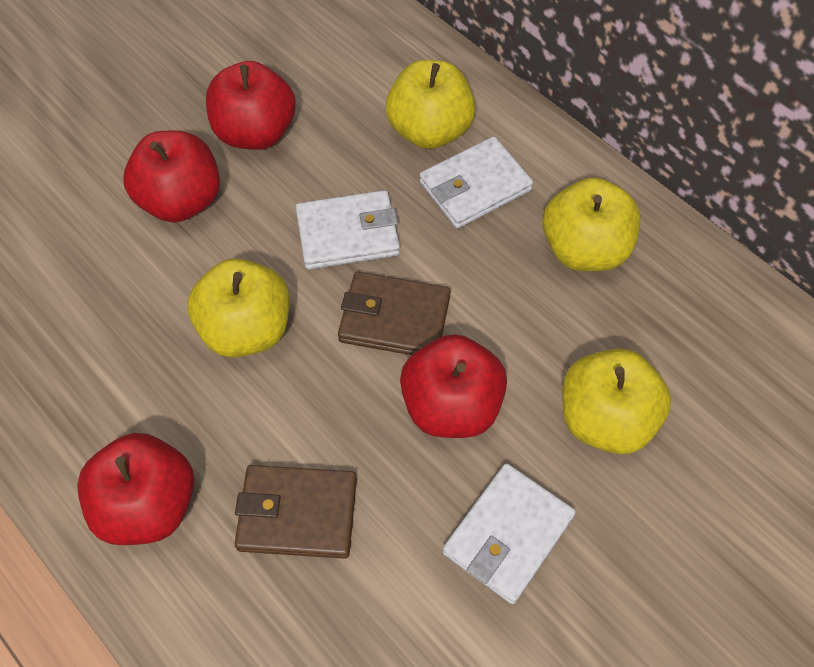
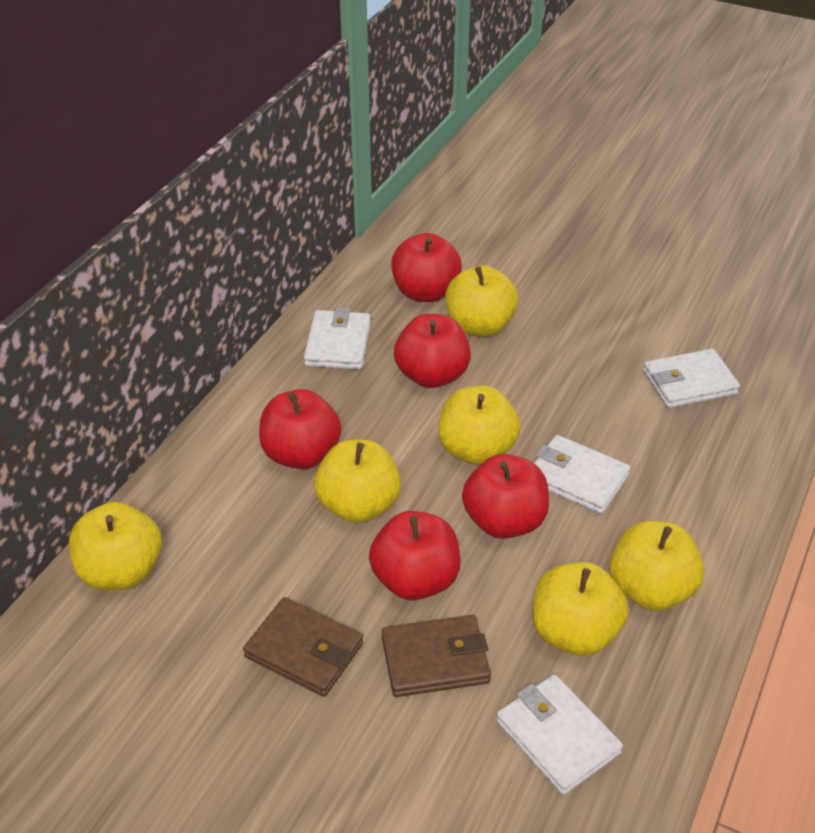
red apple: 4 -> 5
white wallet: 3 -> 4
yellow apple: 4 -> 6

